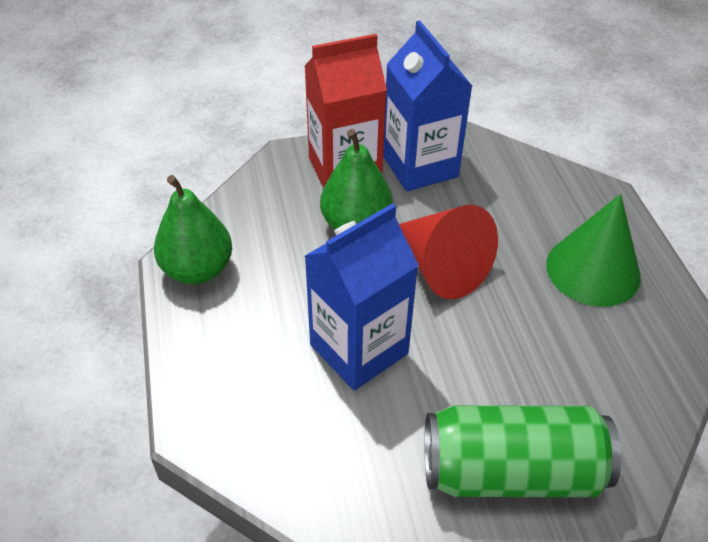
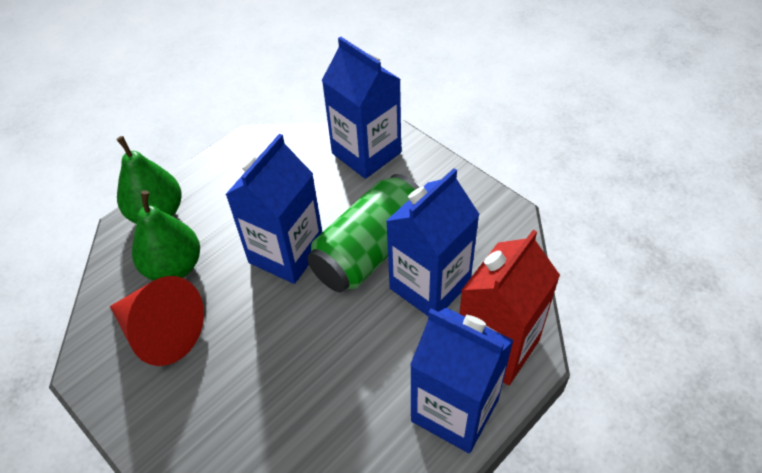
blue carton: 2 -> 4
green cone: 1 -> 0

